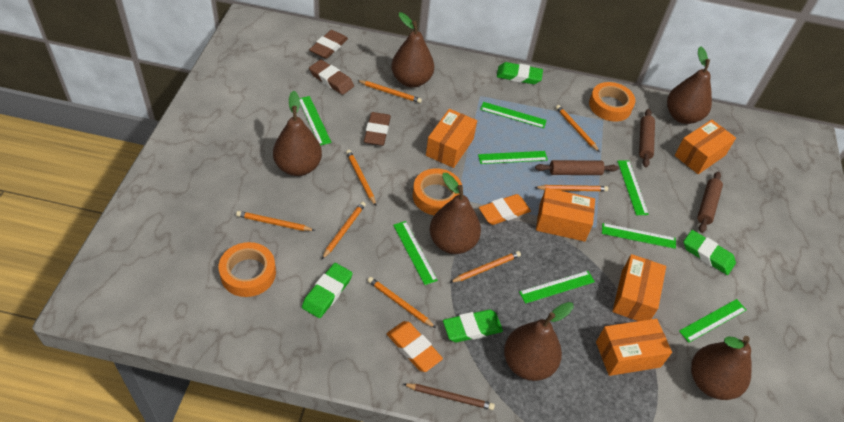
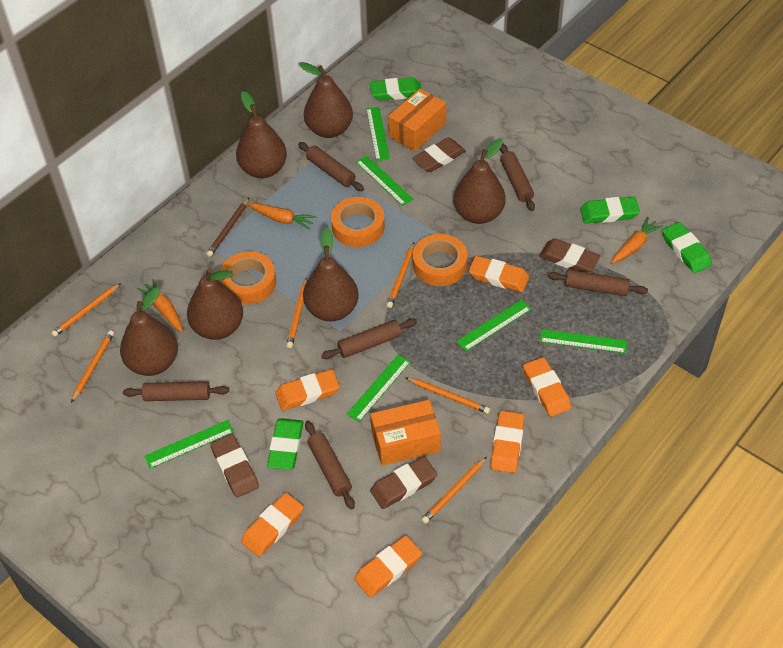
brown eraser: 3 -> 4
brown rolling pin: 3 -> 6
green ruler: 8 -> 6
orange box: 5 -> 2
orange carrot: 0 -> 3
orange eraser: 2 -> 6
orange pencil: 8 -> 6

